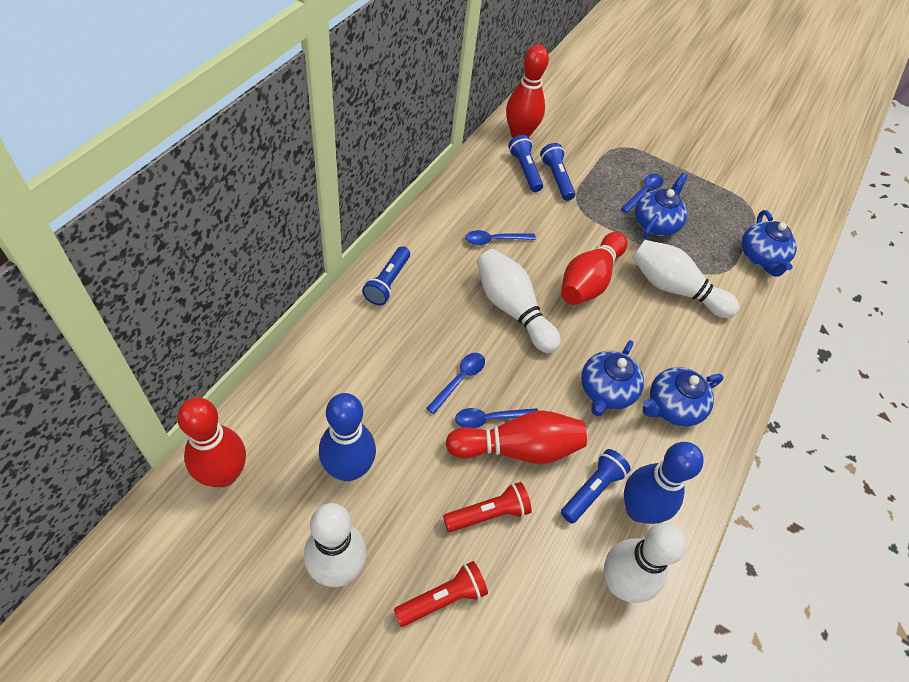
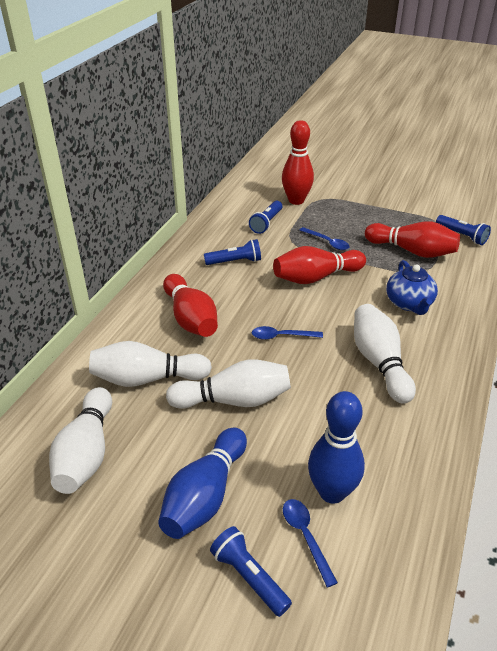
blue spoon: 4 -> 3
blue teapot: 4 -> 1
red flashlight: 2 -> 0

